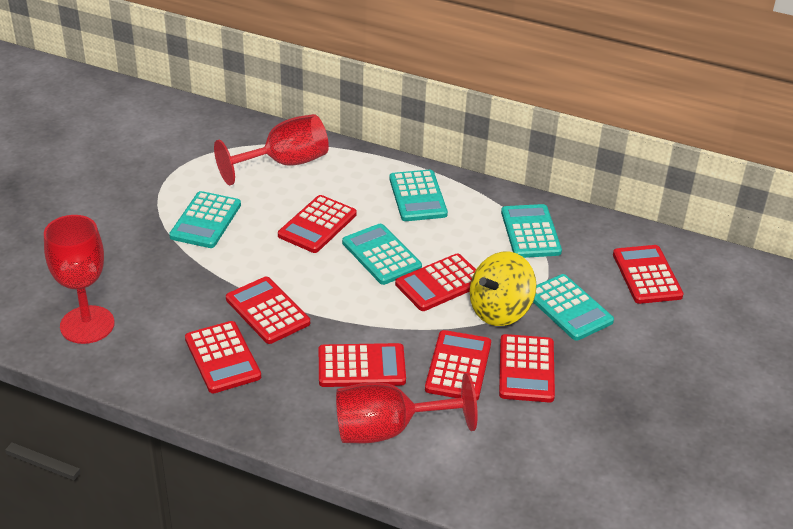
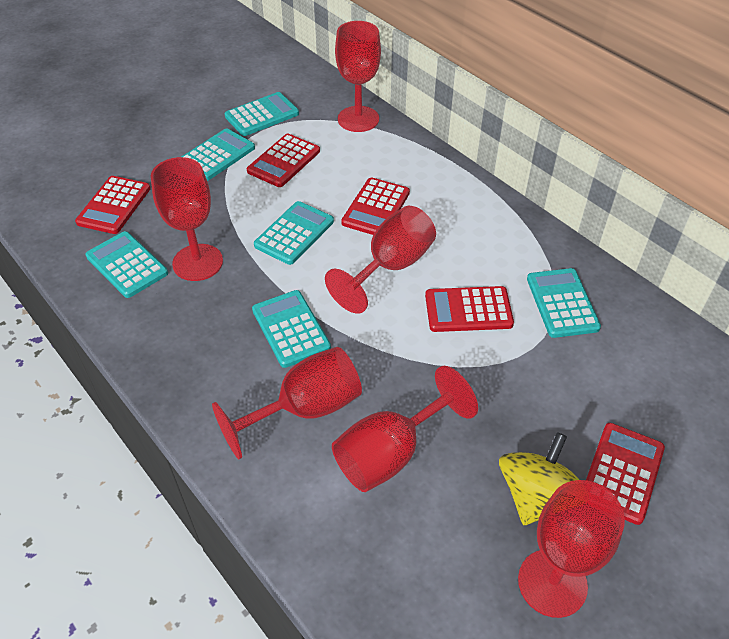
red calculator: 8 -> 5
red goblet: 3 -> 6
turquoise calculator: 5 -> 6

